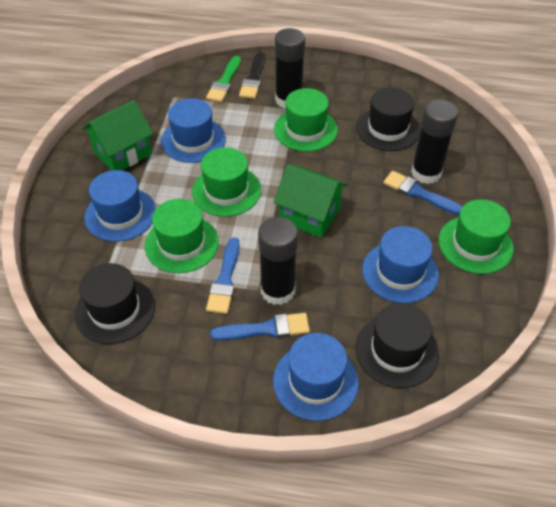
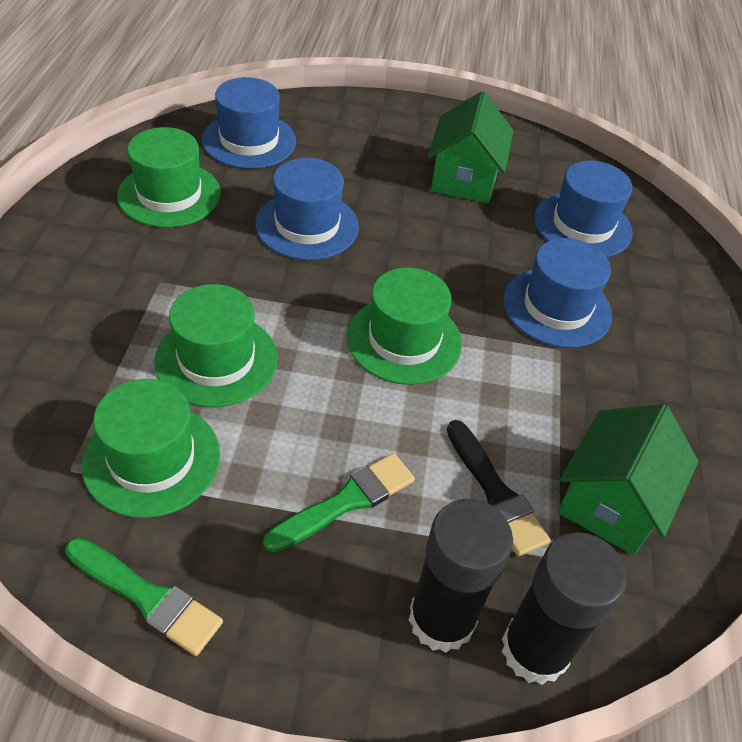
black glue stick: 3 -> 2
black hat: 3 -> 0
blue brush: 3 -> 0
green brush: 1 -> 2

